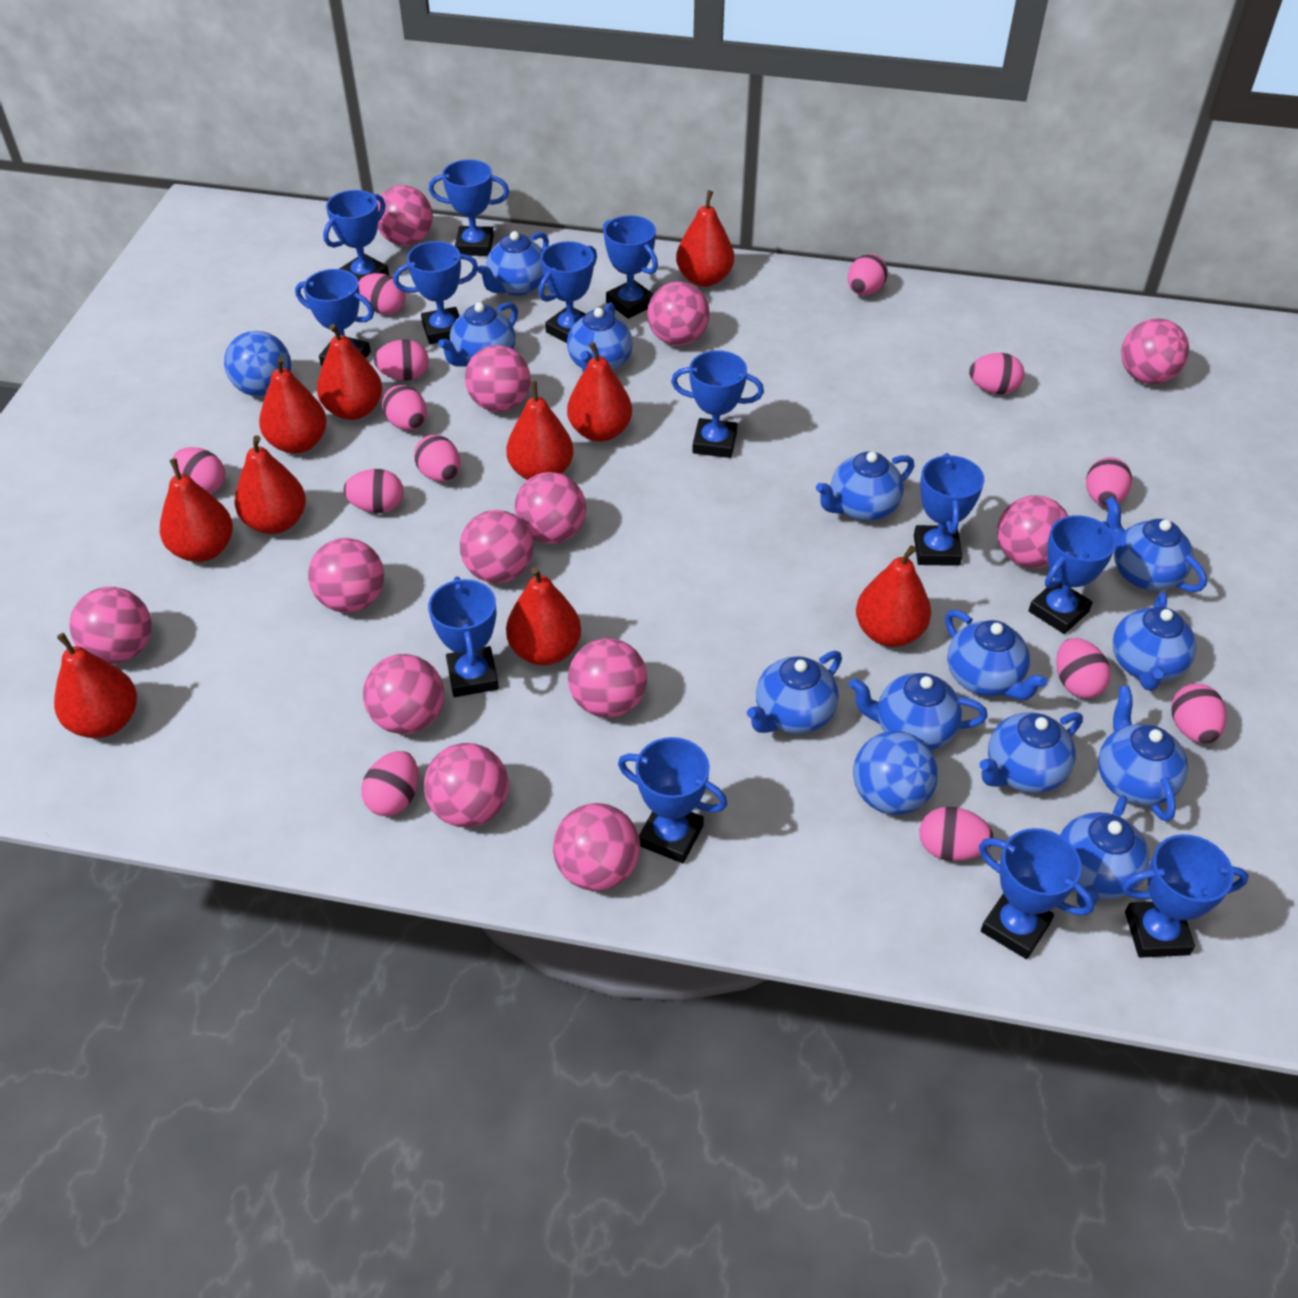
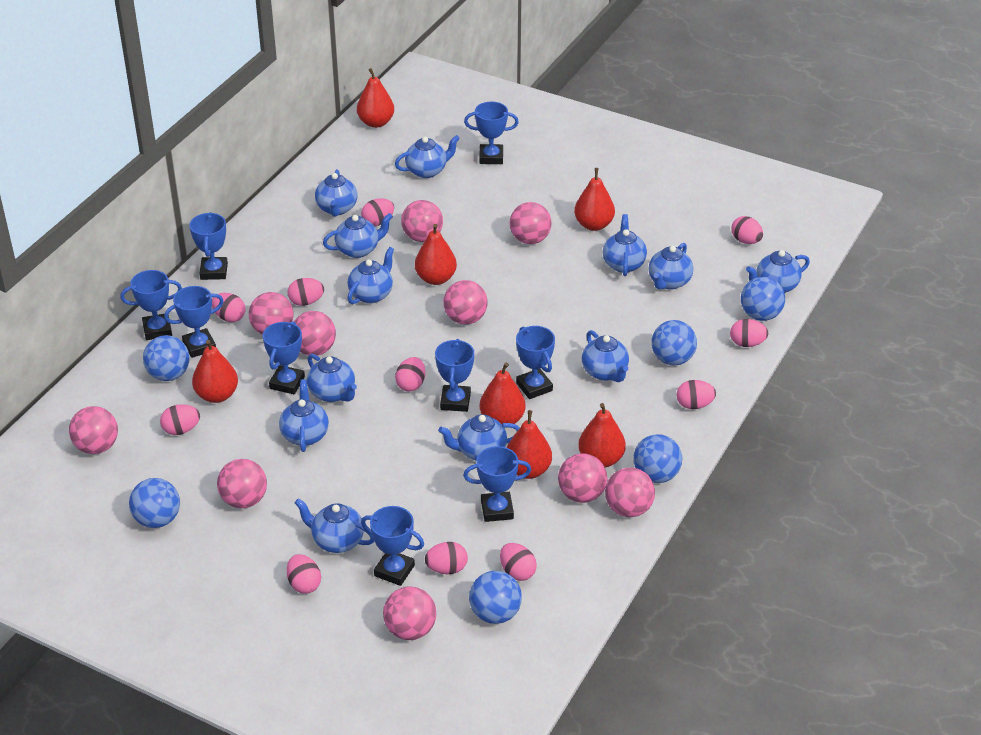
blue ball: 2 -> 6
blue trophy: 13 -> 9
pink ball: 13 -> 10
pink egg: 13 -> 11
red pear: 10 -> 7

